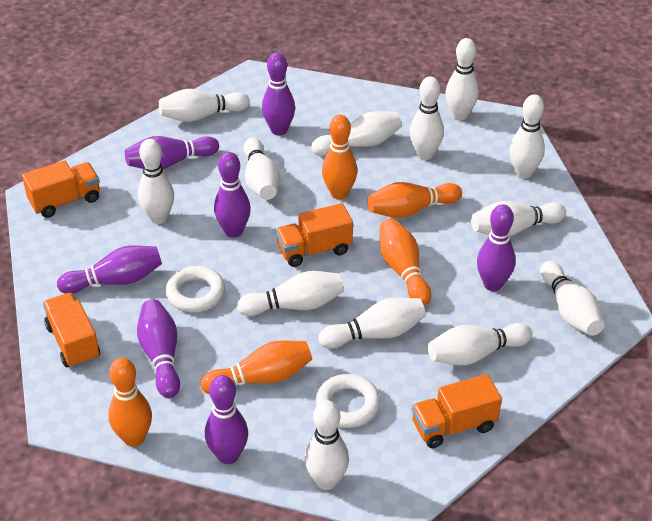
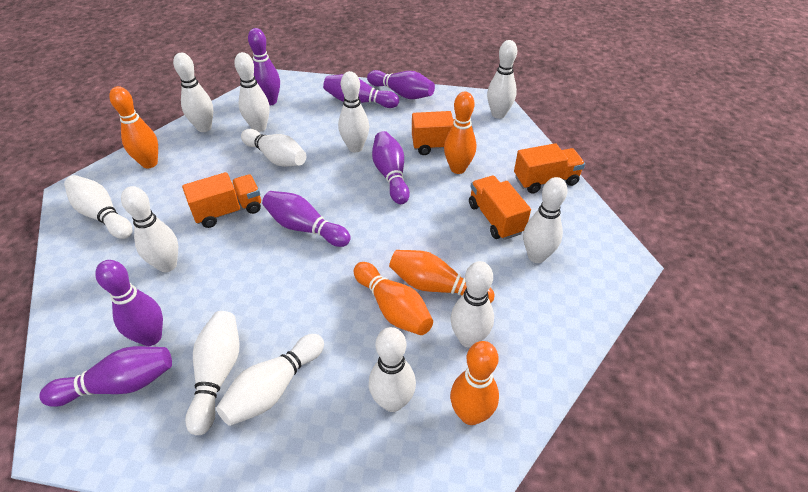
white bowling pin: 13 -> 12
white ring: 2 -> 0

